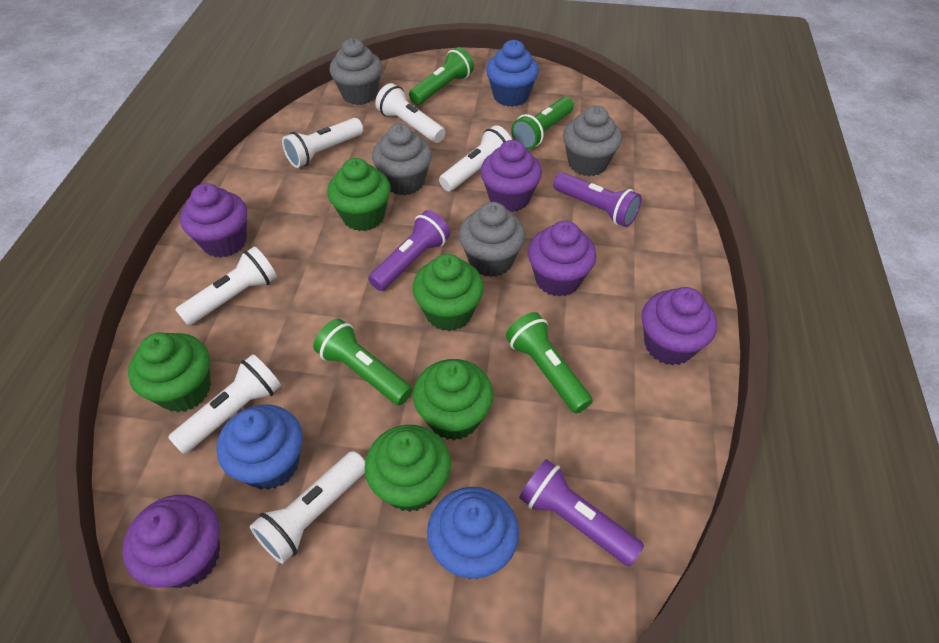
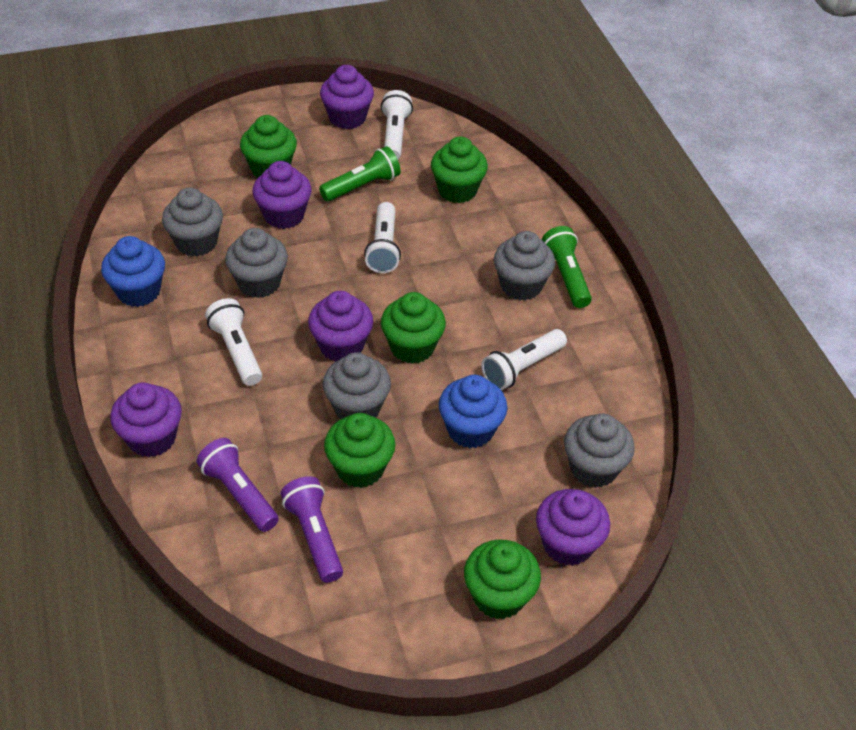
blue cupcake: 3 -> 2
green flashlight: 4 -> 2
grey cupcake: 4 -> 5
purple flashlight: 3 -> 2
white flashlight: 6 -> 4

